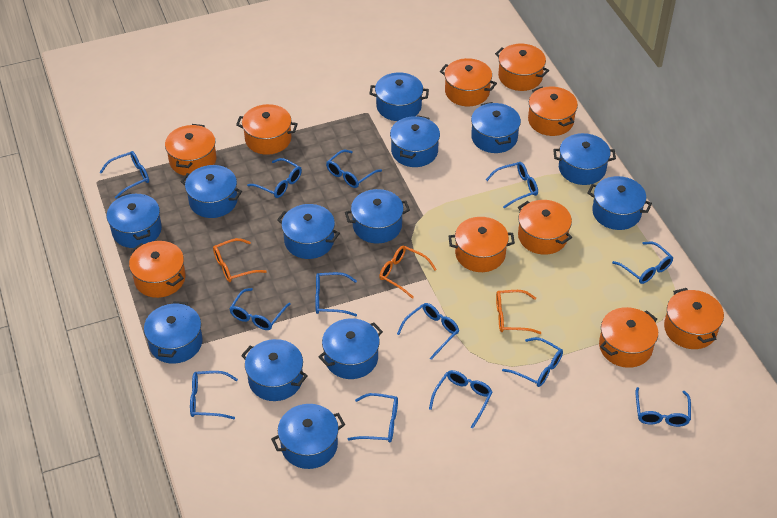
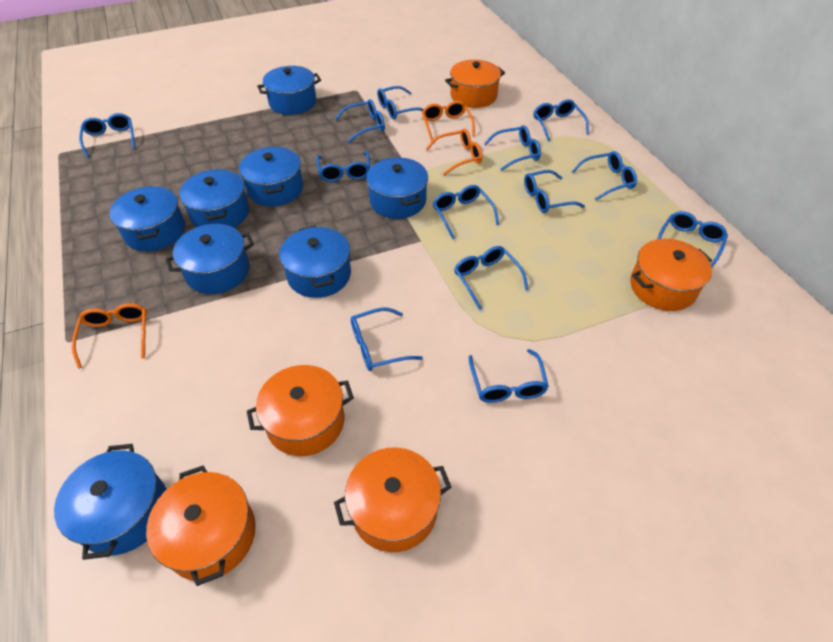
blue pot: 13 -> 8
orange pot: 10 -> 5

